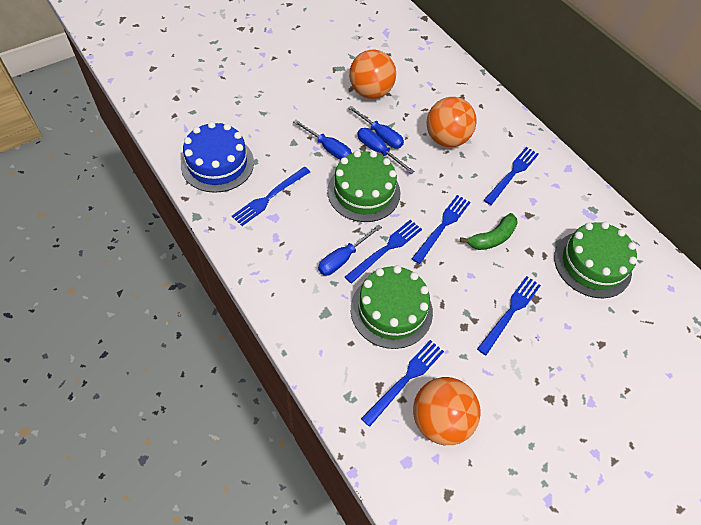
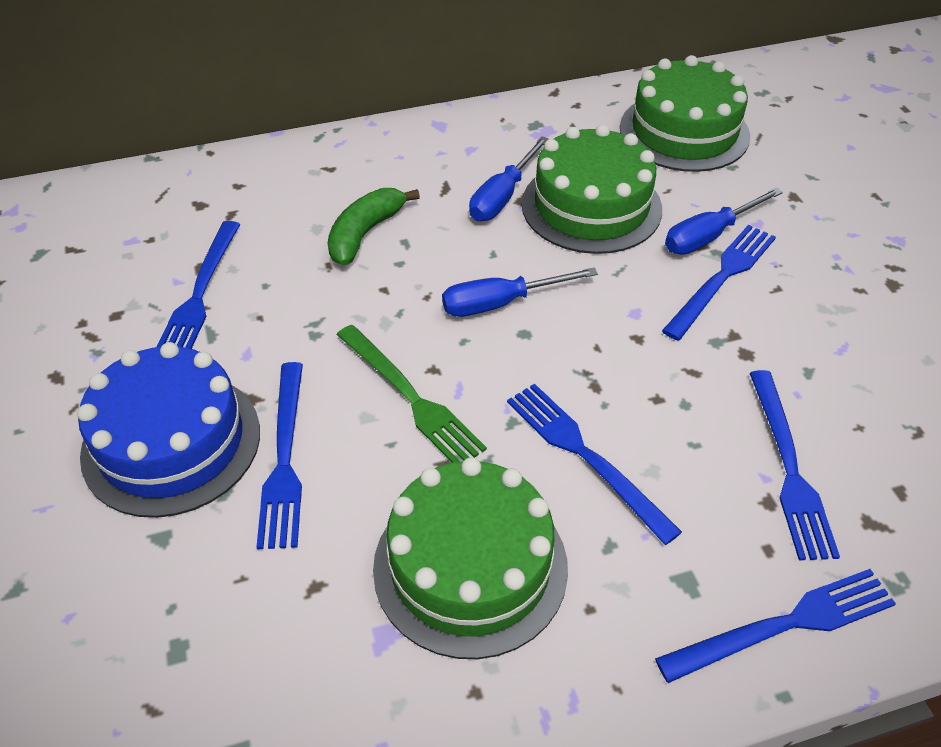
blue screwdriver: 4 -> 3
green fork: 0 -> 1
orange ball: 3 -> 0

